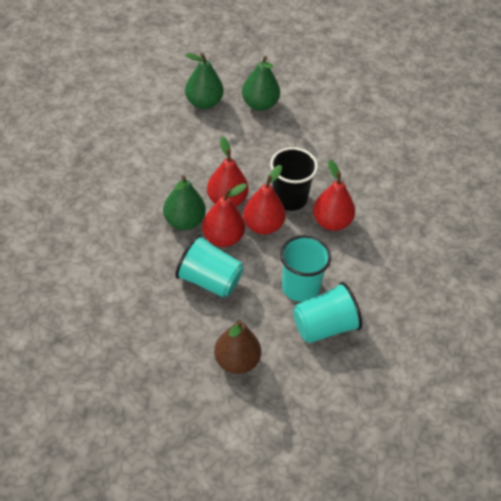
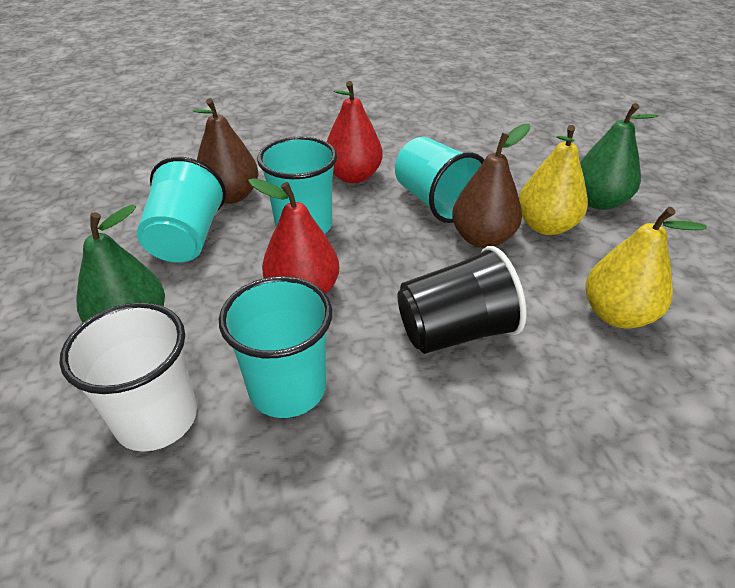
brown pear: 1 -> 2
green pear: 3 -> 2
red pear: 4 -> 2
turquoise cup: 3 -> 4
white cup: 0 -> 1
yellow pear: 0 -> 2

